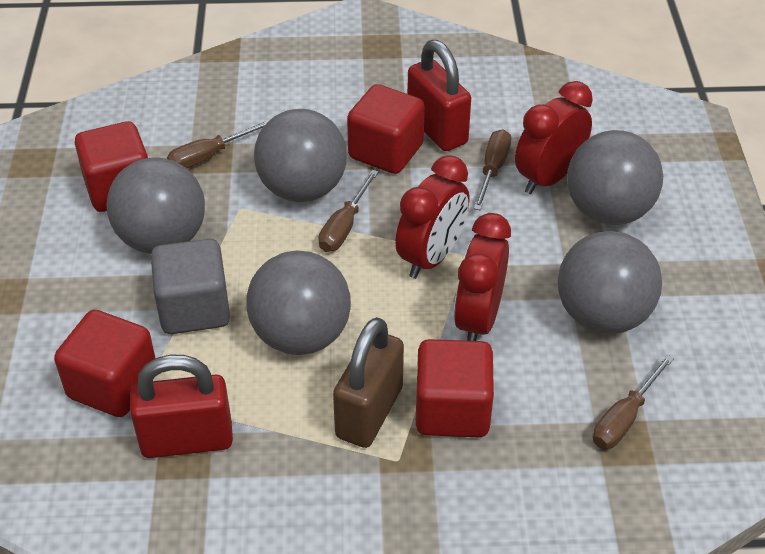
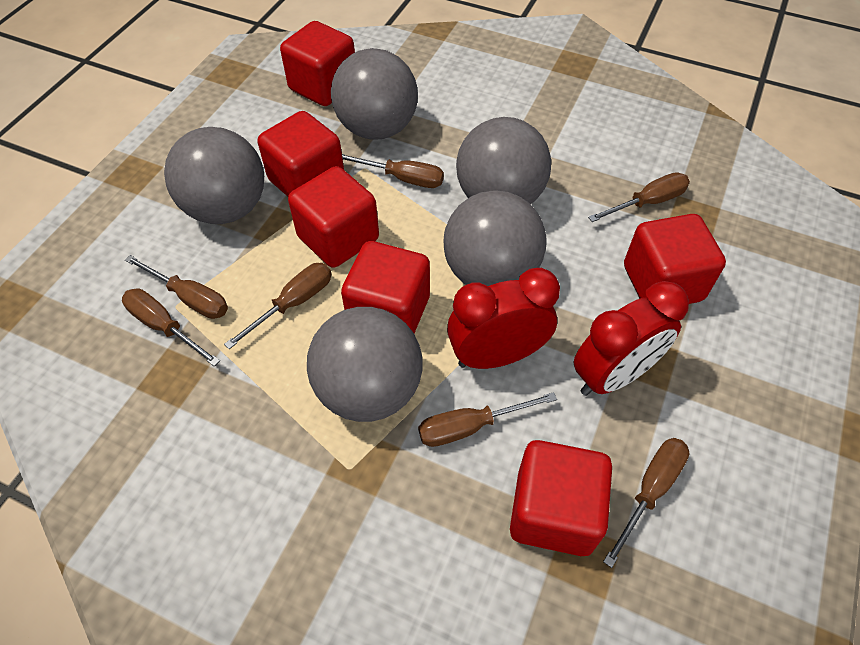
brown padlock: 1 -> 0
brown screwdriver: 4 -> 7
grey cube: 1 -> 0
red clock: 3 -> 2
red cube: 4 -> 6
red padlock: 2 -> 0

